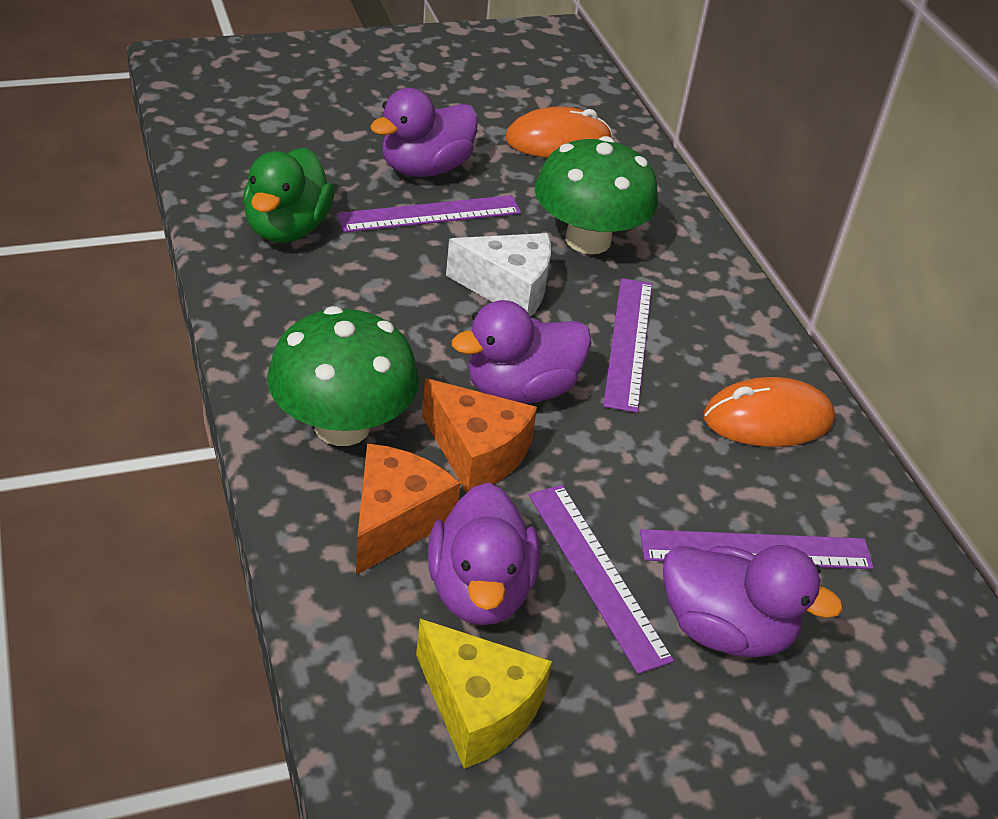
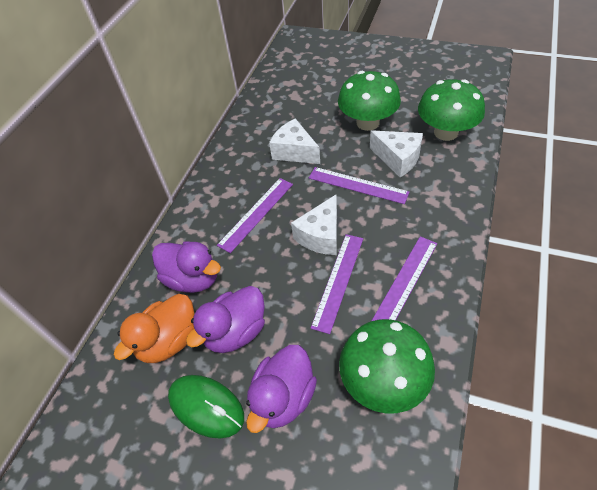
green duck: 1 -> 0
green mouse: 0 -> 1
green mushroom: 2 -> 3
orange cheese: 2 -> 0
orange duck: 0 -> 1
orange mouse: 2 -> 0
purple duck: 4 -> 3
white cheese: 1 -> 3
yellow cheese: 1 -> 0

